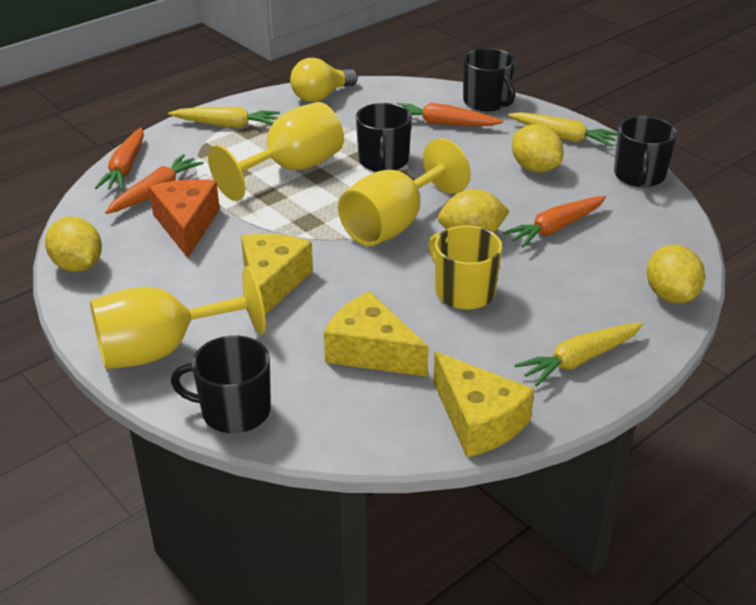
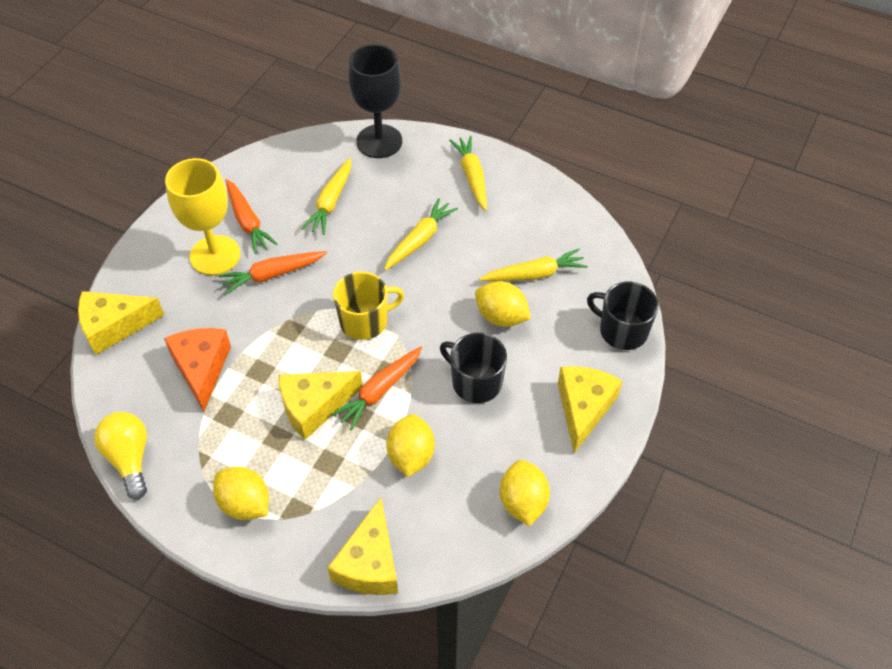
black goblet: 0 -> 1
black mug: 4 -> 2
orange carrot: 4 -> 3
yellow carrot: 3 -> 4
yellow cheese: 3 -> 4
yellow goblet: 3 -> 1

